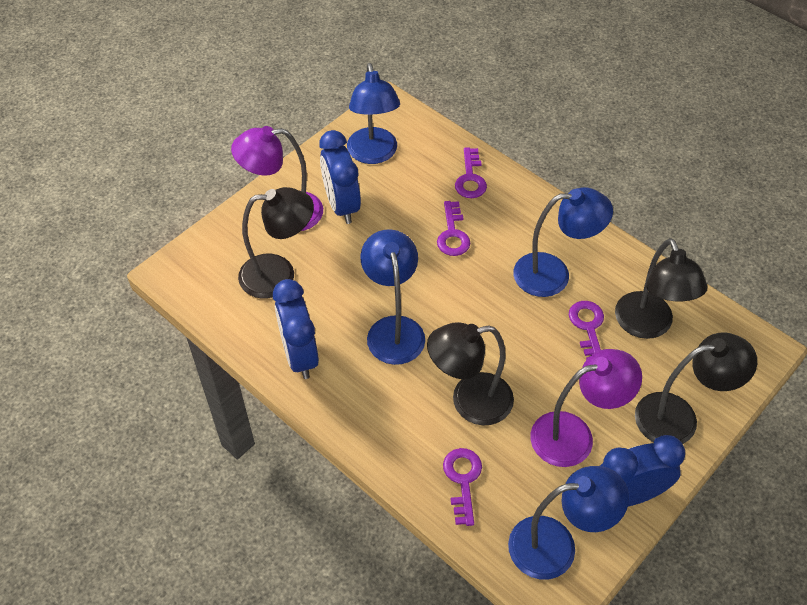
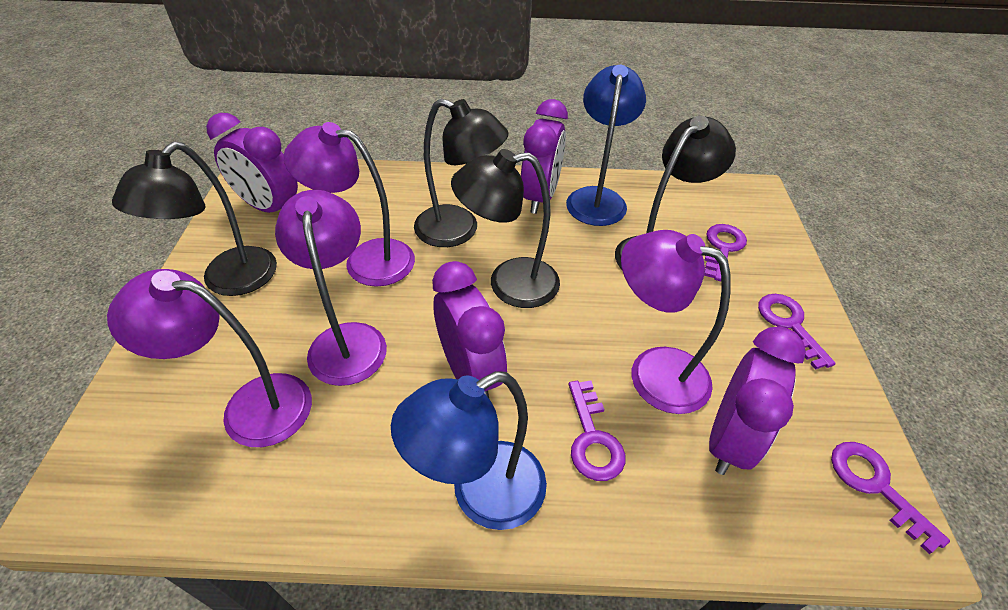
blue clock: 3 -> 0
blue lamp: 4 -> 2
purple clock: 0 -> 4
purple lamp: 2 -> 4

